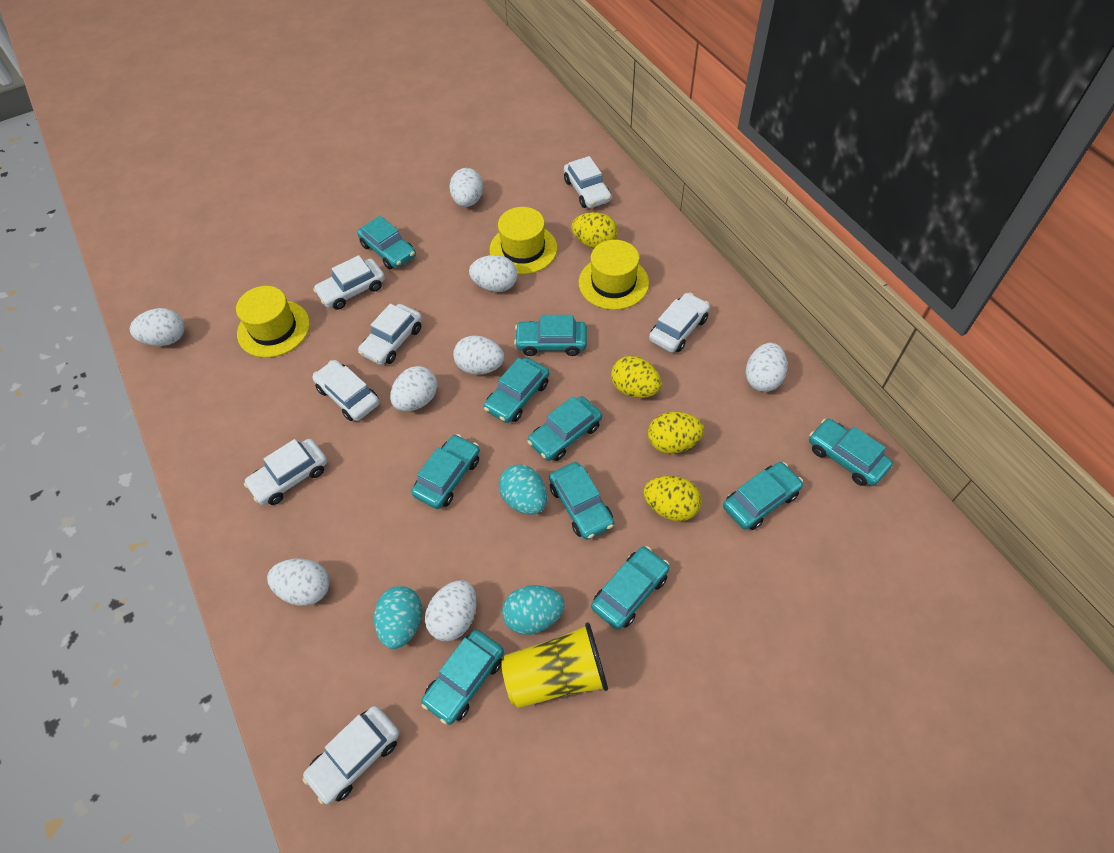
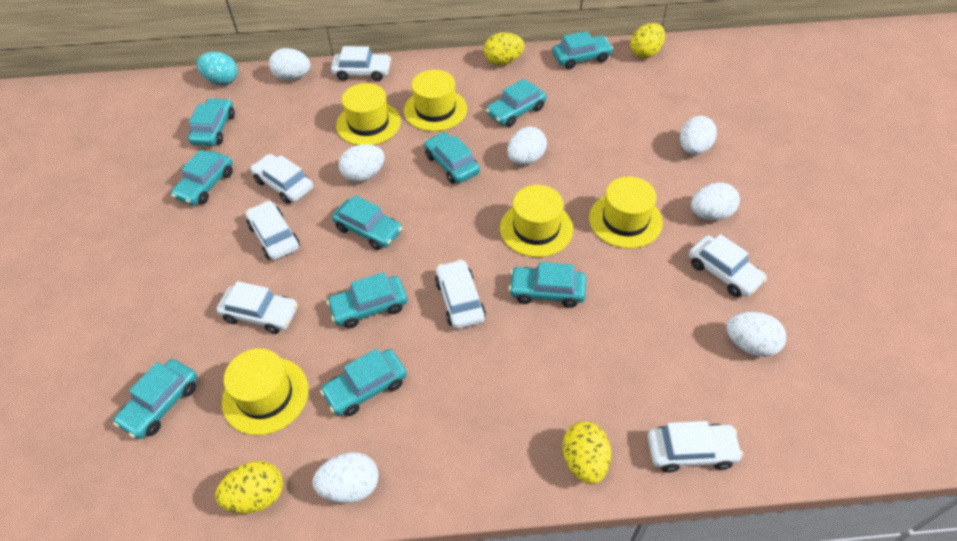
turquoise egg: 3 -> 1
white egg: 8 -> 7
yellow cup: 1 -> 0
yellow hat: 3 -> 5

